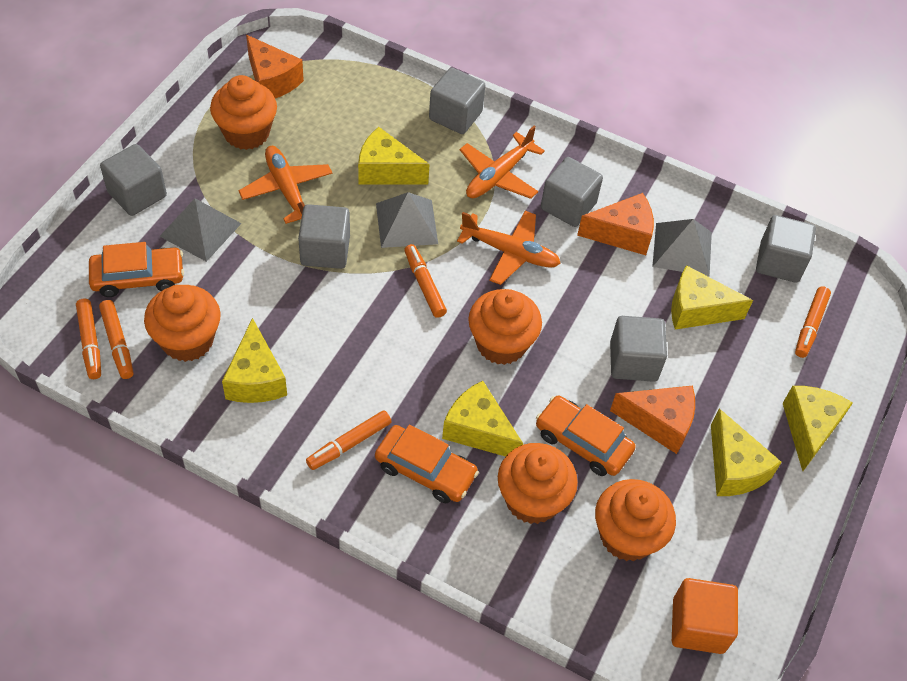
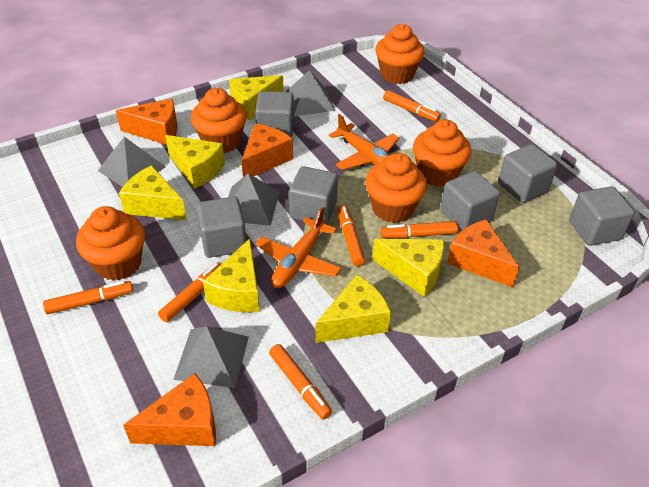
grey pyramid: 3 -> 4
orange car: 3 -> 0
orange cheese: 3 -> 4
orange cube: 1 -> 0
orange marker: 5 -> 6
orange plane: 3 -> 2

